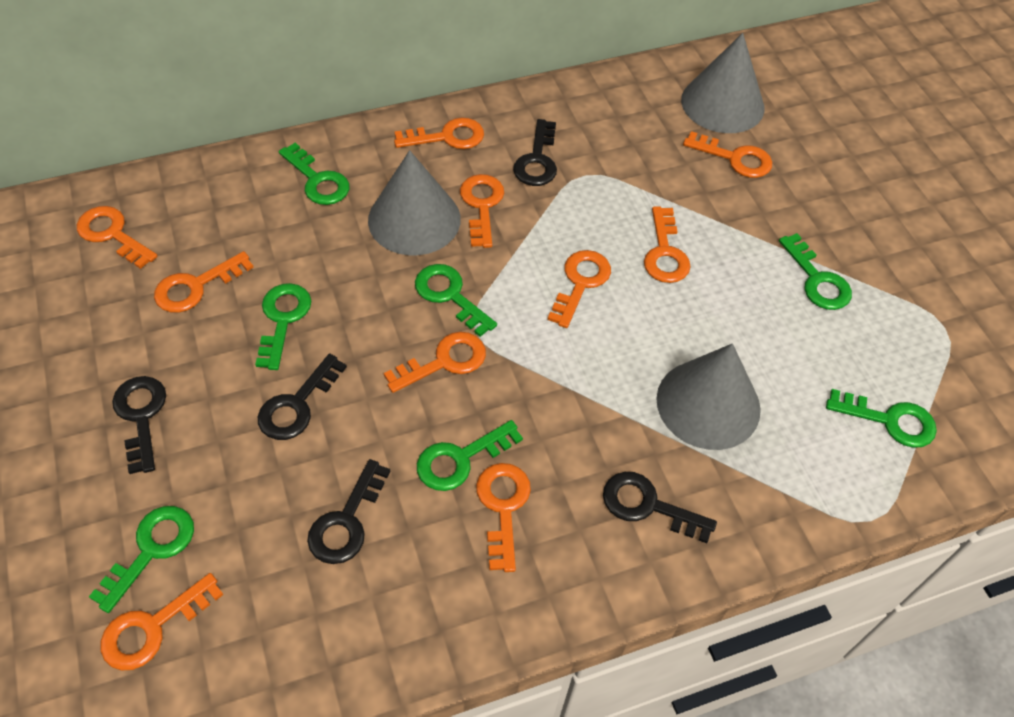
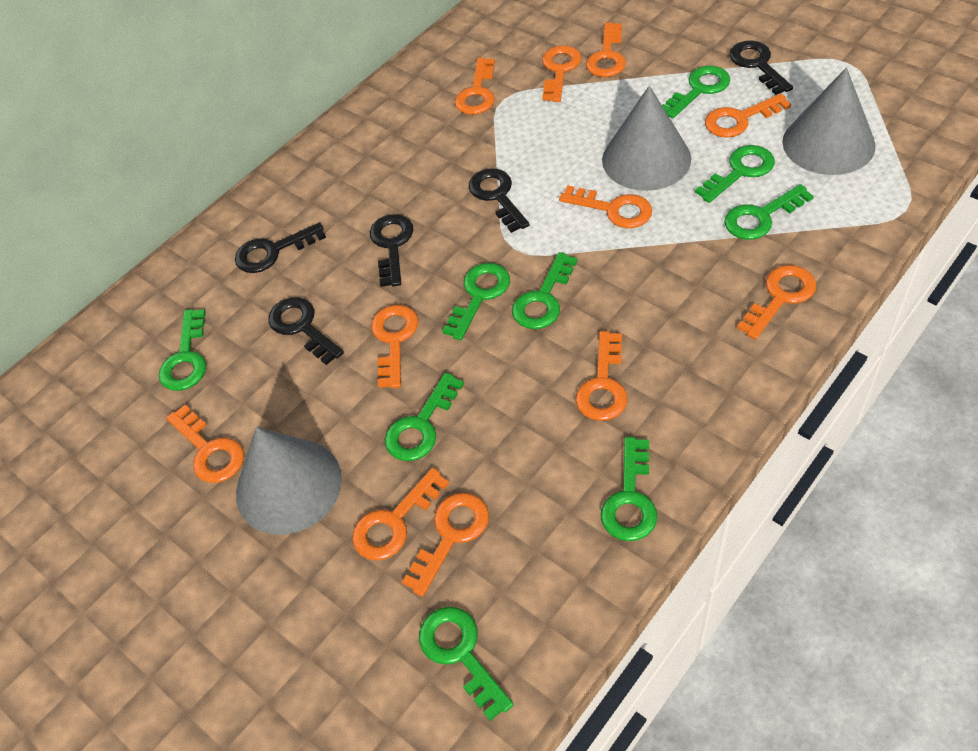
green key: 7 -> 9
orange key: 10 -> 11

